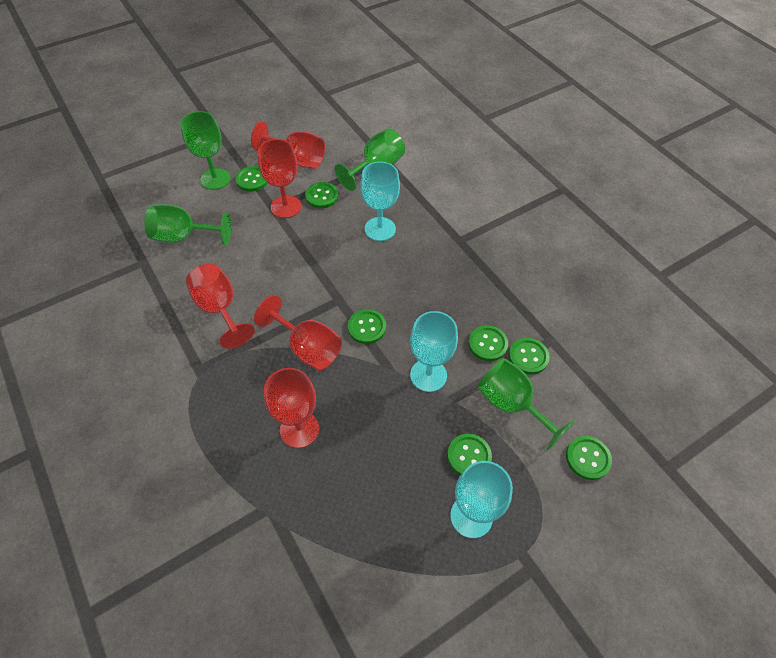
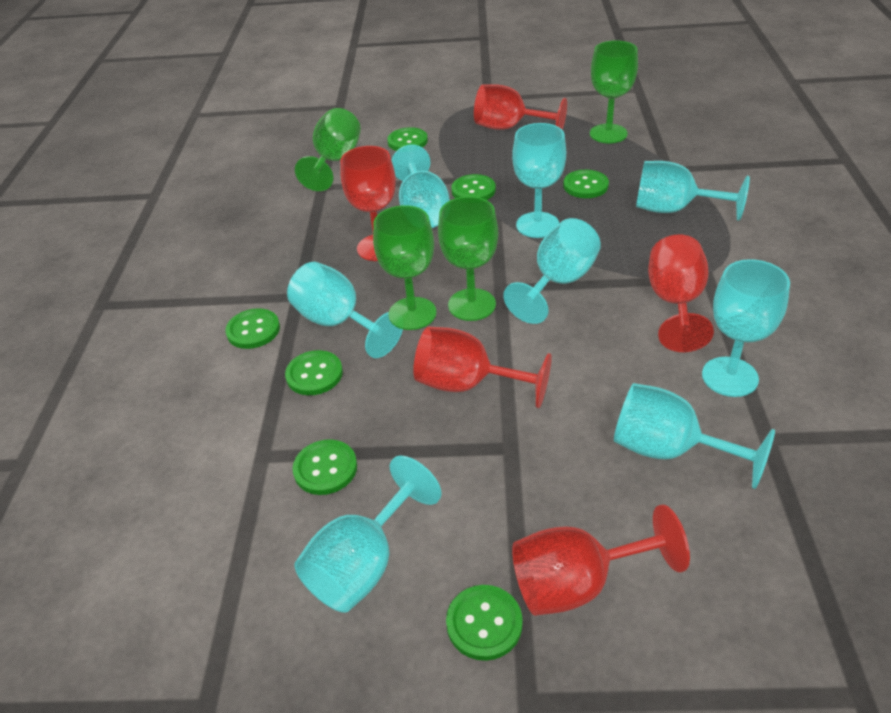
turquoise goblet: 3 -> 8

